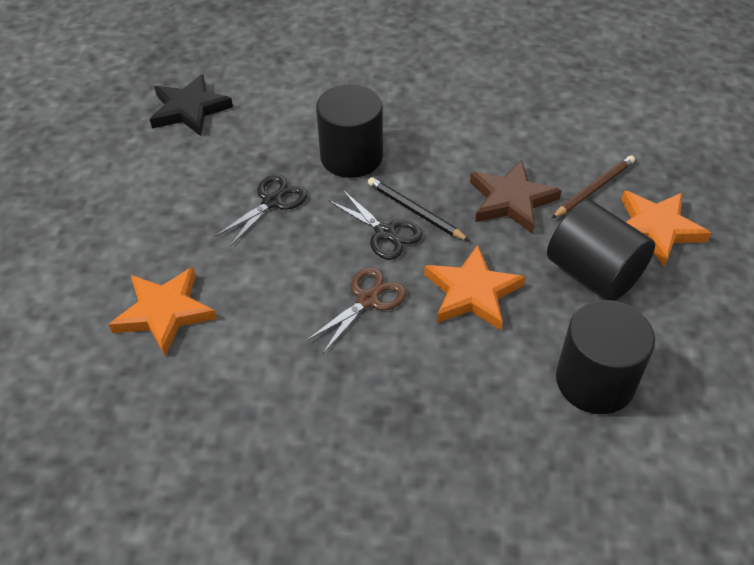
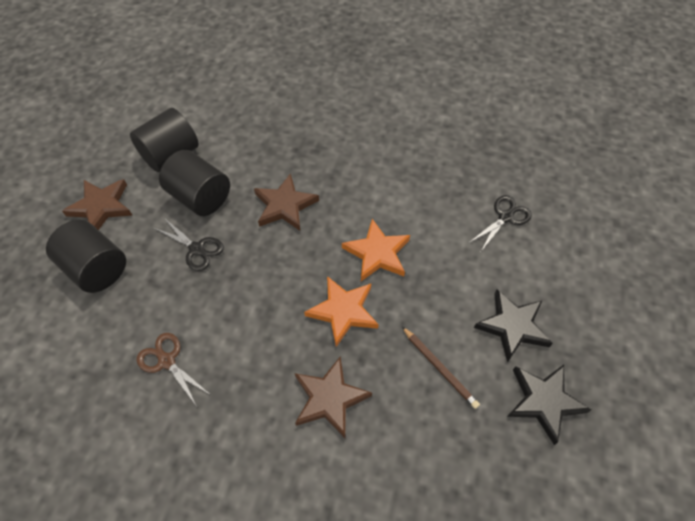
black pencil: 1 -> 0
black star: 1 -> 2
brown star: 1 -> 3
orange star: 3 -> 2

